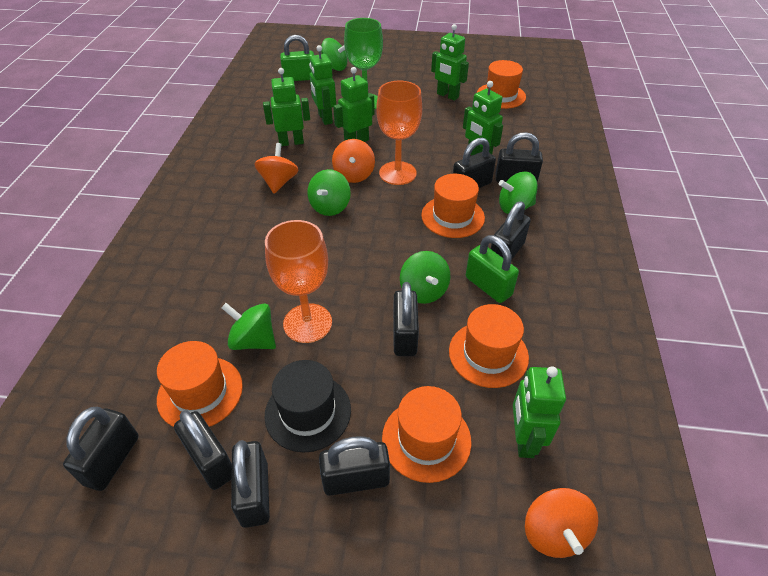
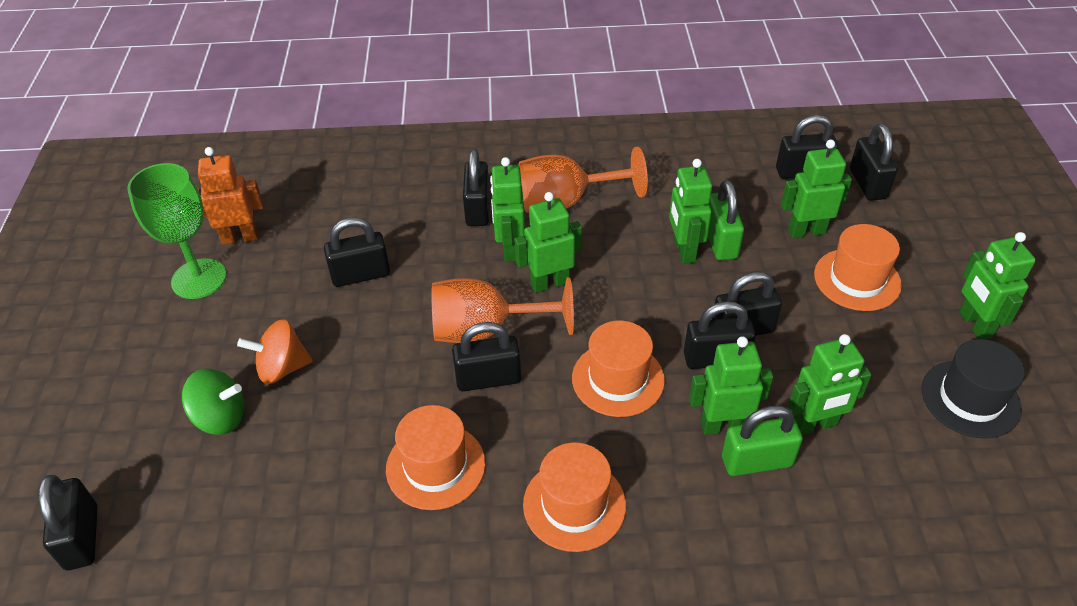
green robot: 6 -> 7
green spinning top: 5 -> 1
orange hat: 5 -> 4
orange robot: 0 -> 1
orange spinning top: 3 -> 1

